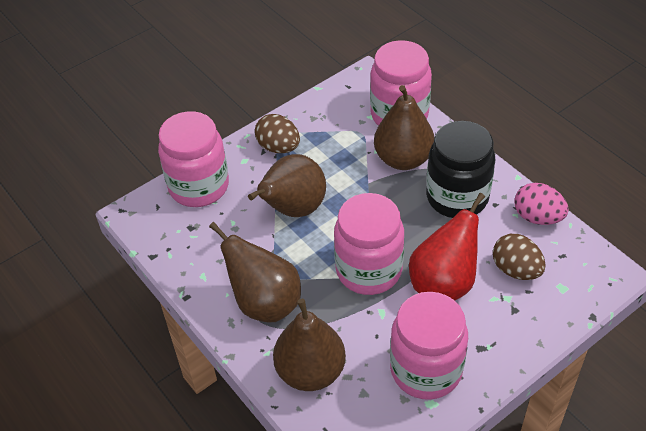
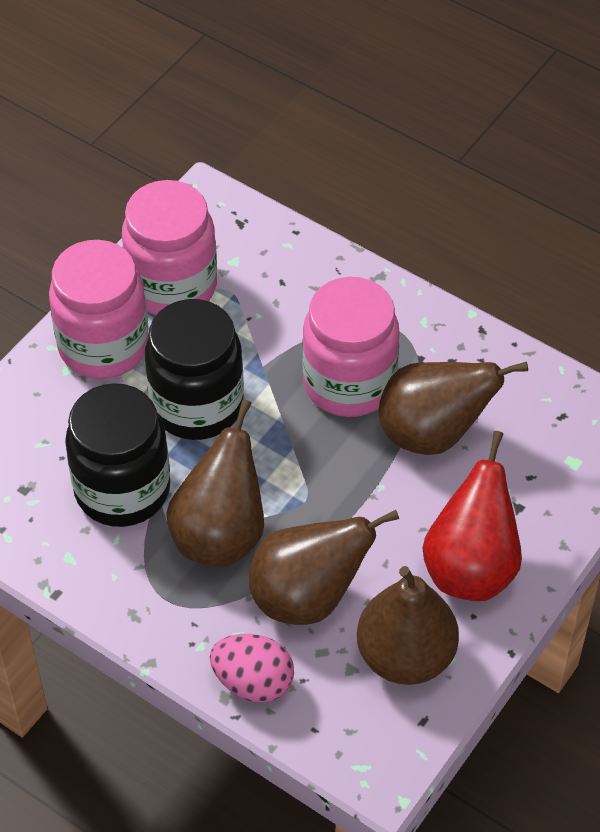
black jar: 1 -> 2
brown egg: 2 -> 0
pink jar: 4 -> 3

